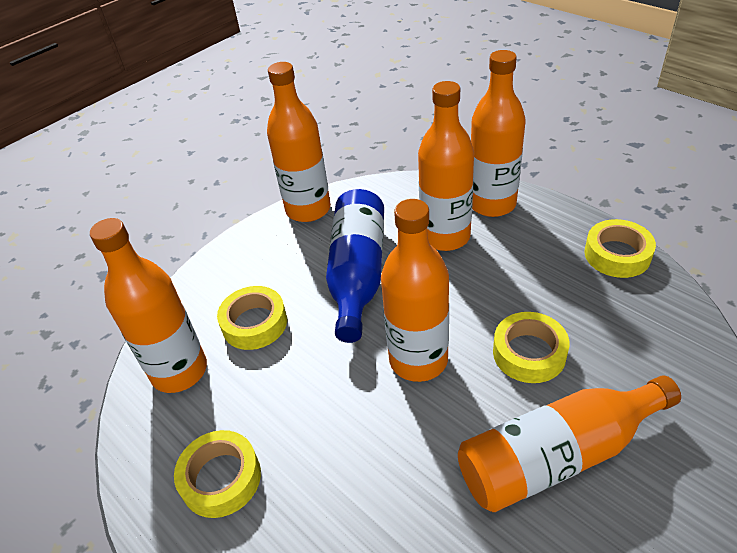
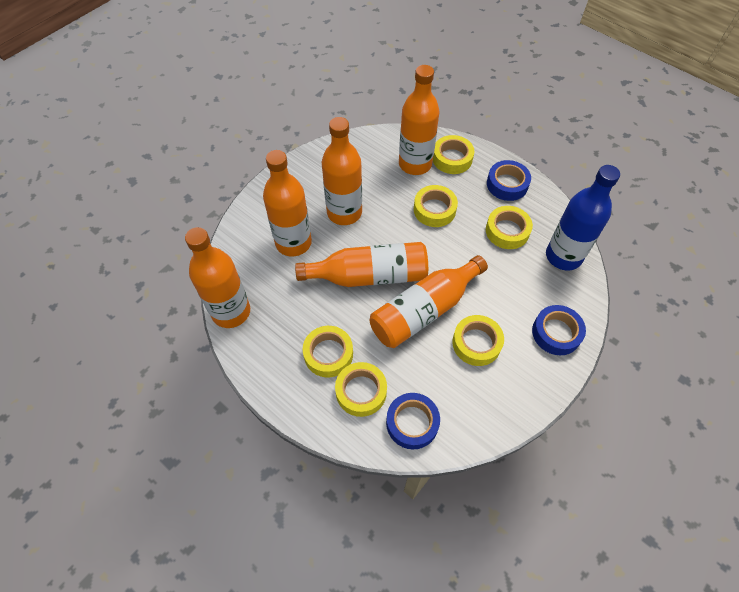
blue tape: 0 -> 3
yellow tape: 4 -> 6

